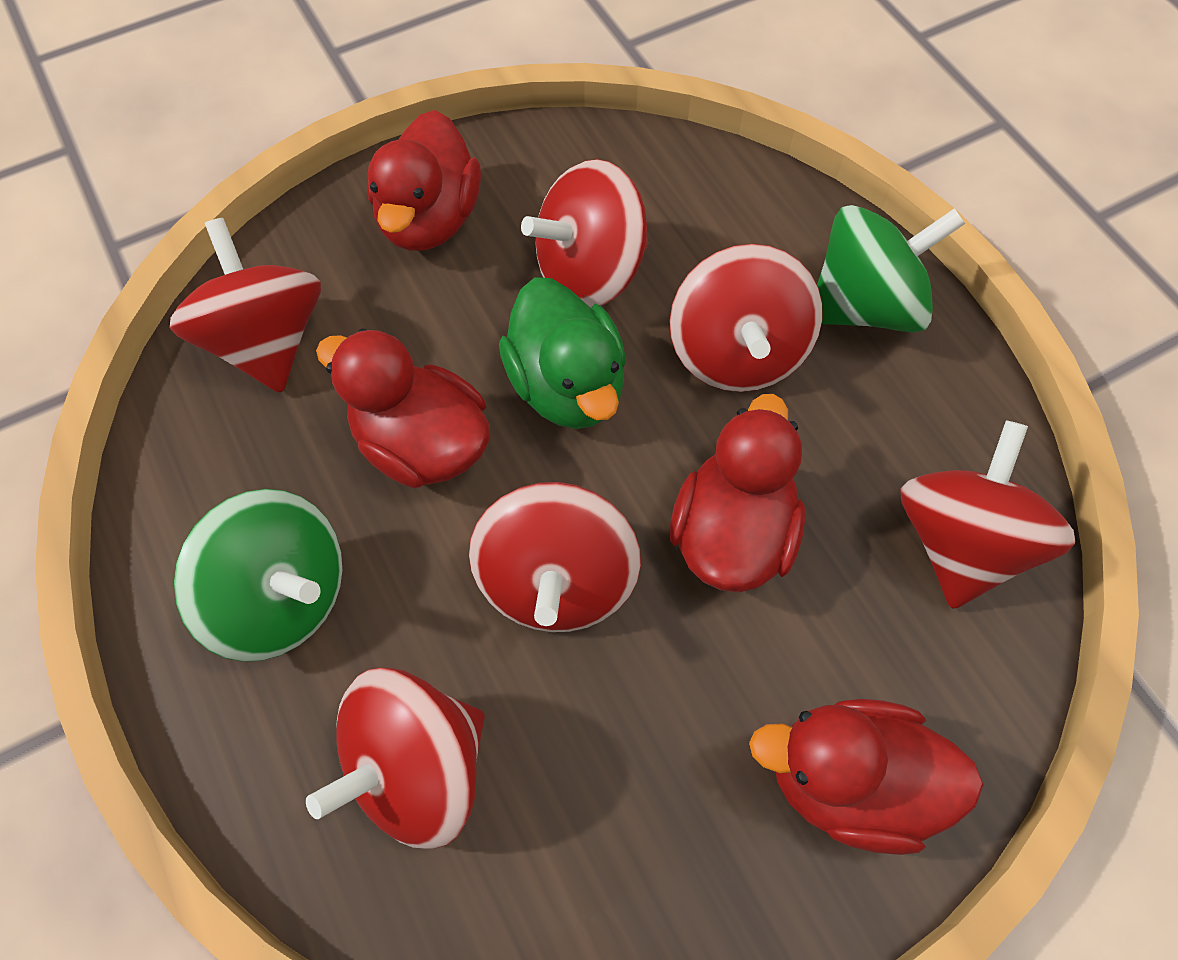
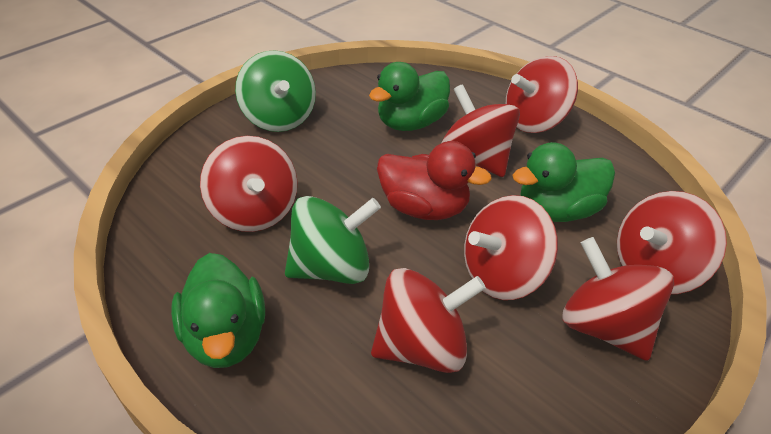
green duck: 1 -> 3
red duck: 4 -> 1
red spinning top: 6 -> 7

